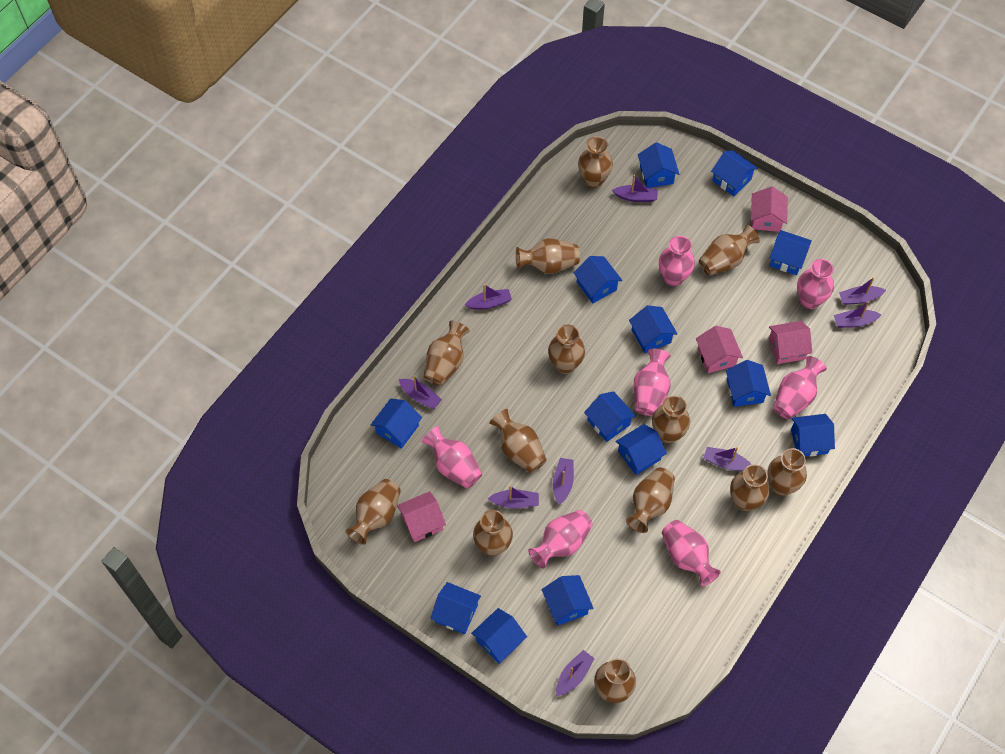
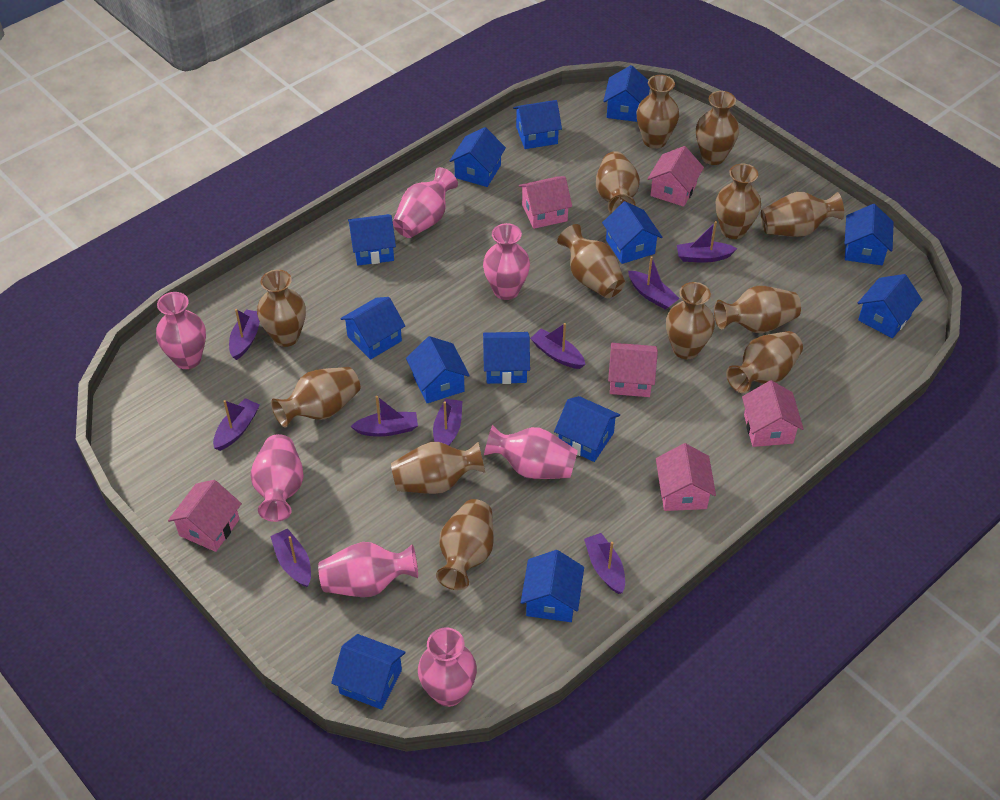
pink house: 4 -> 6

